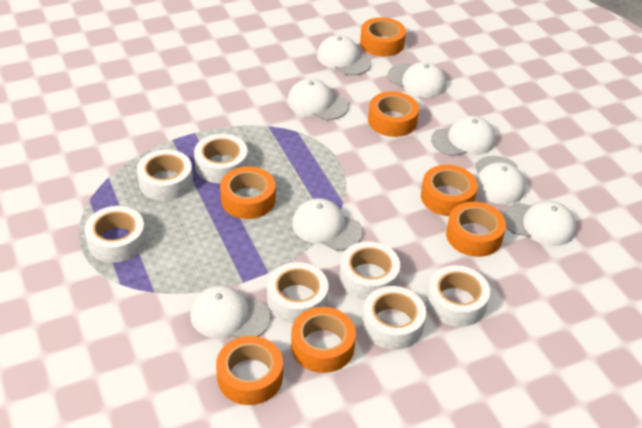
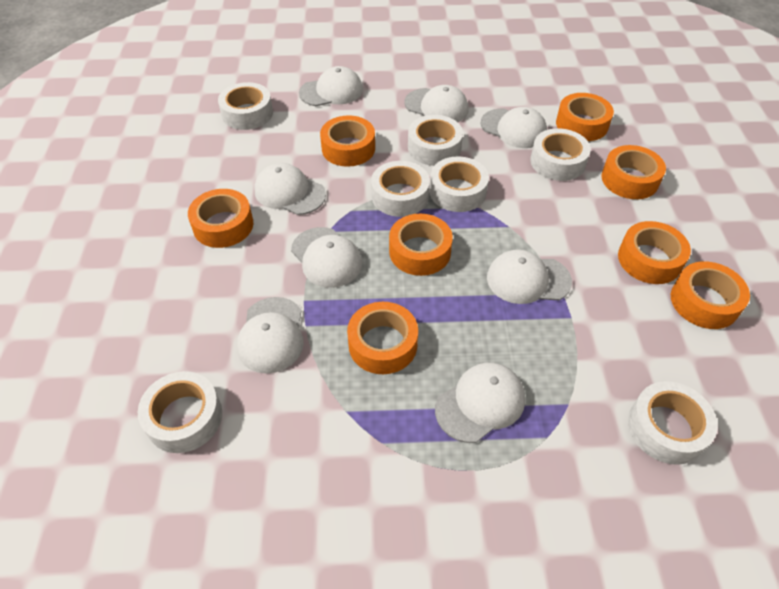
orange tape: 7 -> 8

